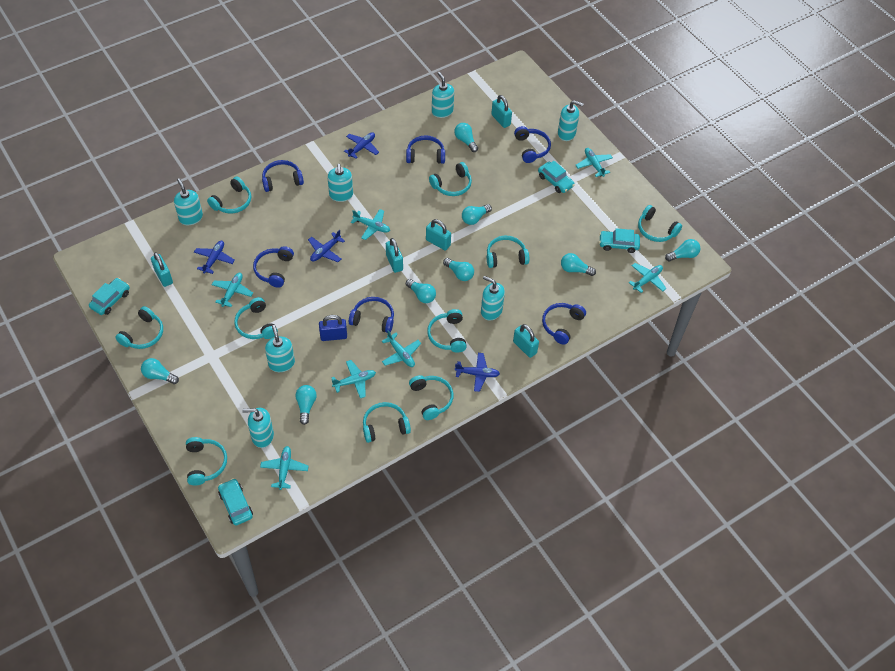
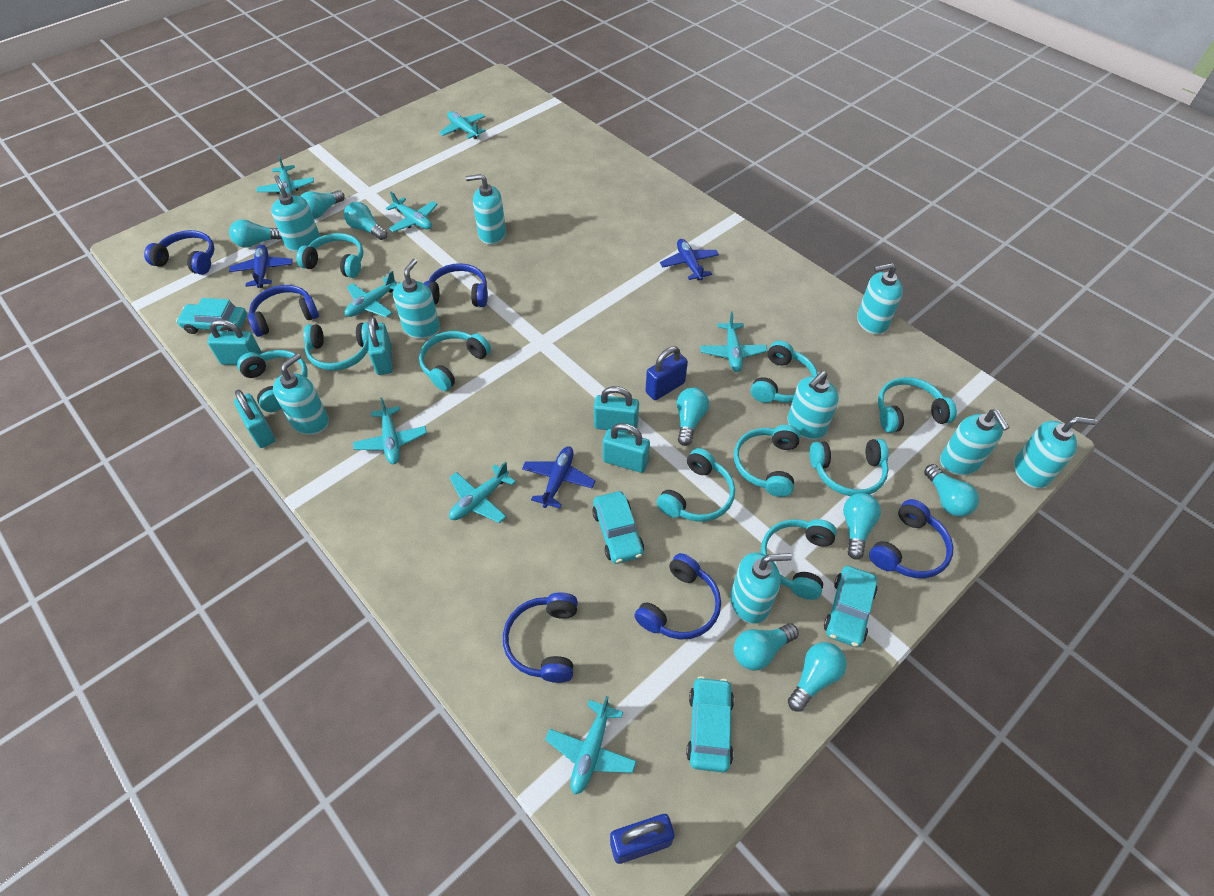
blue padlock: 1 -> 2
blue plane: 4 -> 3
turquoise plane: 7 -> 8
turquoise soap dispenser: 7 -> 9

